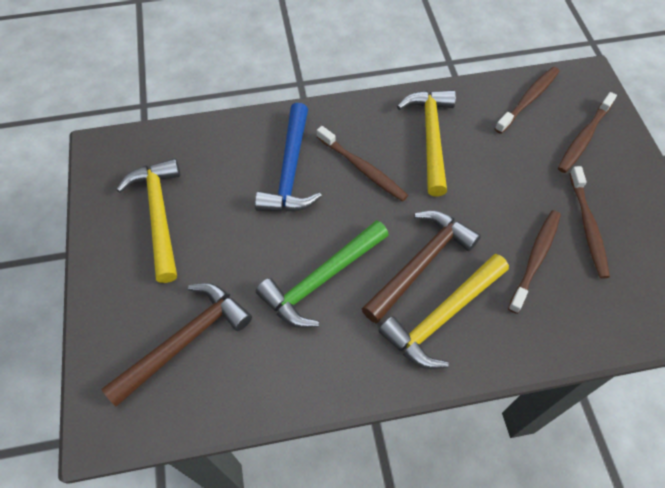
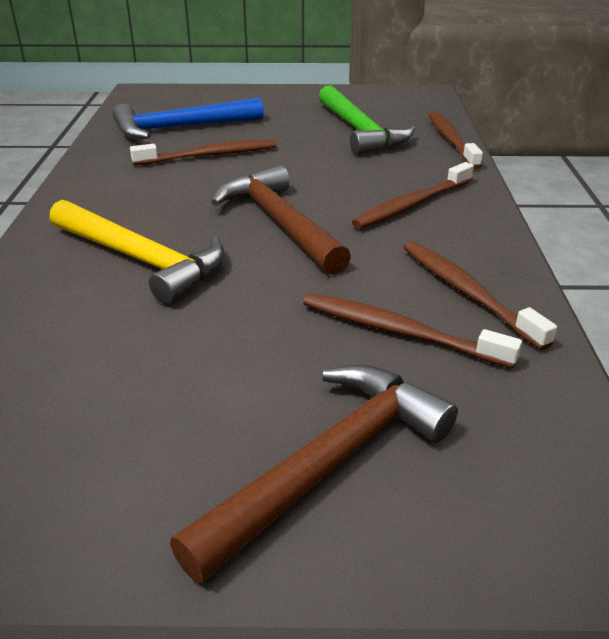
yellow hammer: 3 -> 1

